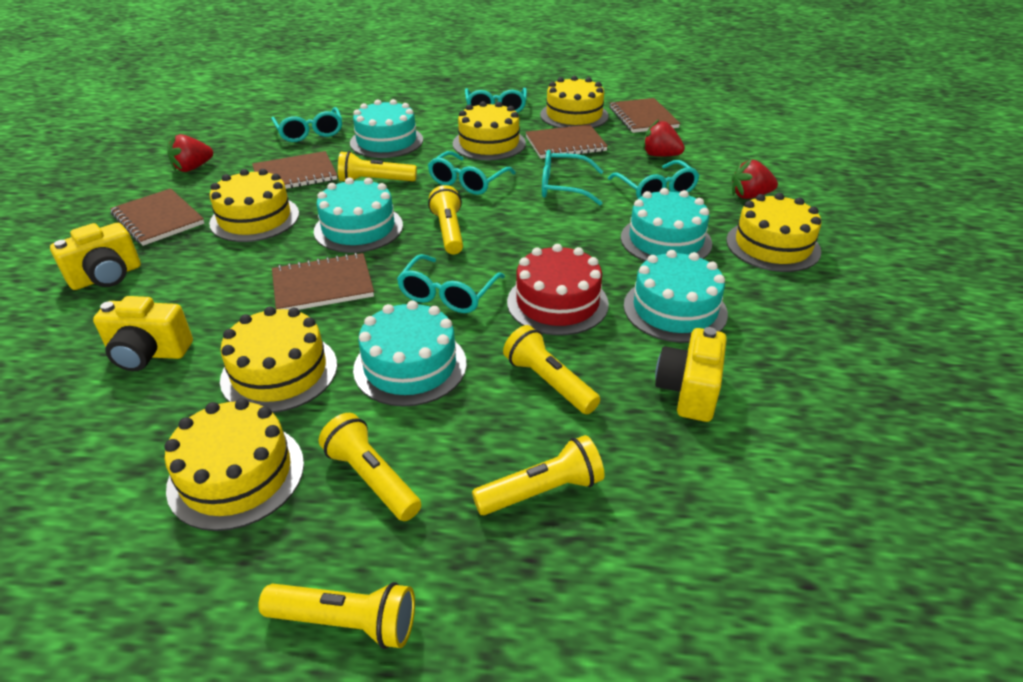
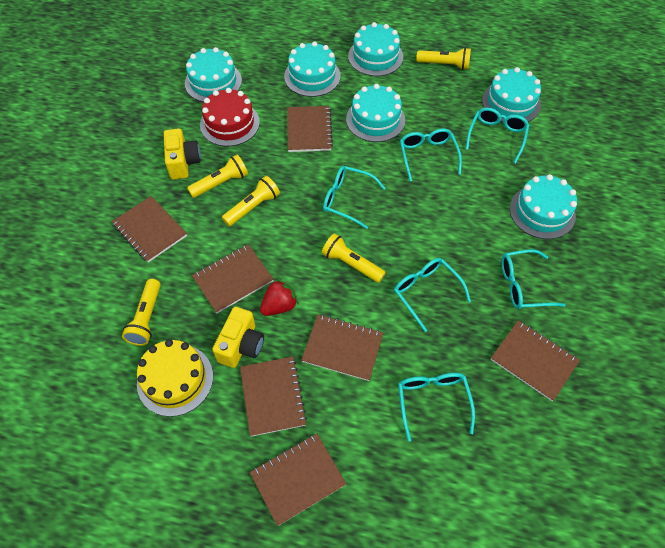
brown notebook: 5 -> 7
red strawberry: 3 -> 1
turquoise cake: 5 -> 6
yellow cake: 6 -> 1
yellow camera: 3 -> 2
yellow flashlight: 6 -> 5

